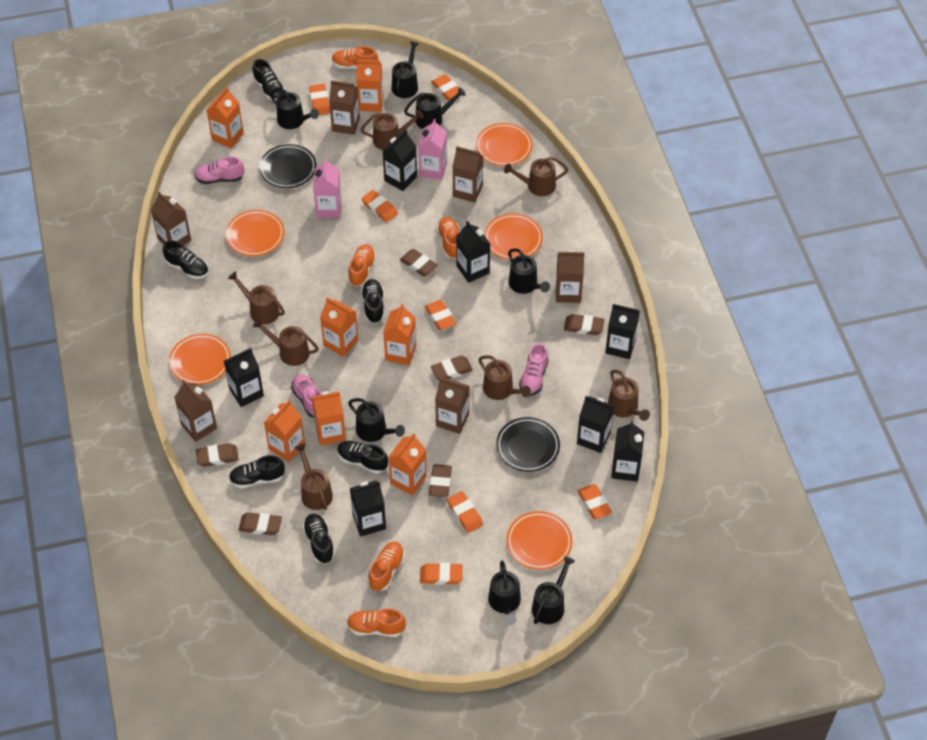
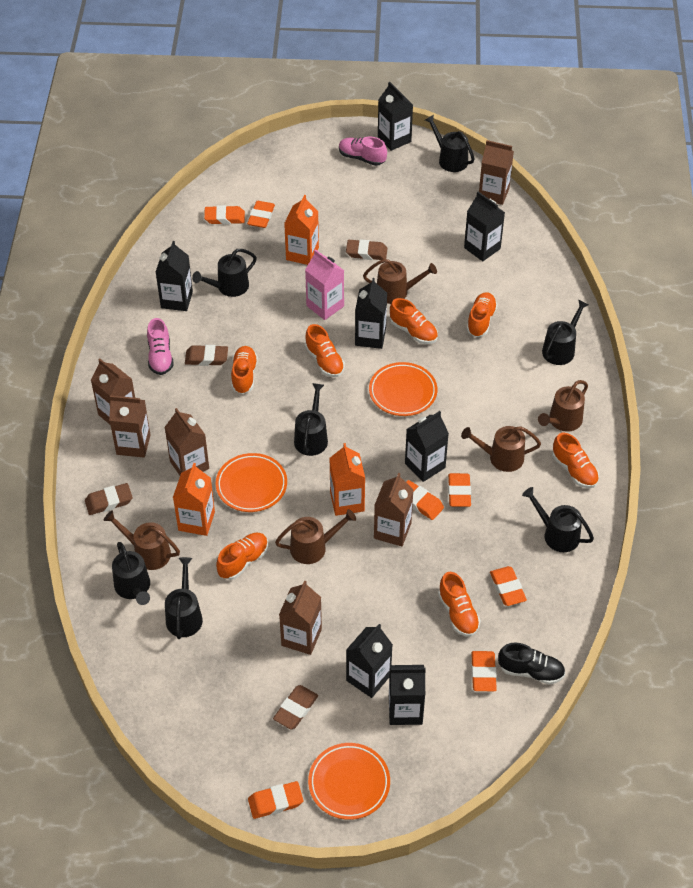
black plate: 2 -> 0
black shoe: 6 -> 1
brown eraser: 6 -> 4
brown watering can: 7 -> 5
orange carton: 7 -> 3
orange plate: 5 -> 3
orange shoe: 5 -> 7
pink carton: 2 -> 1
pink shoe: 3 -> 2

